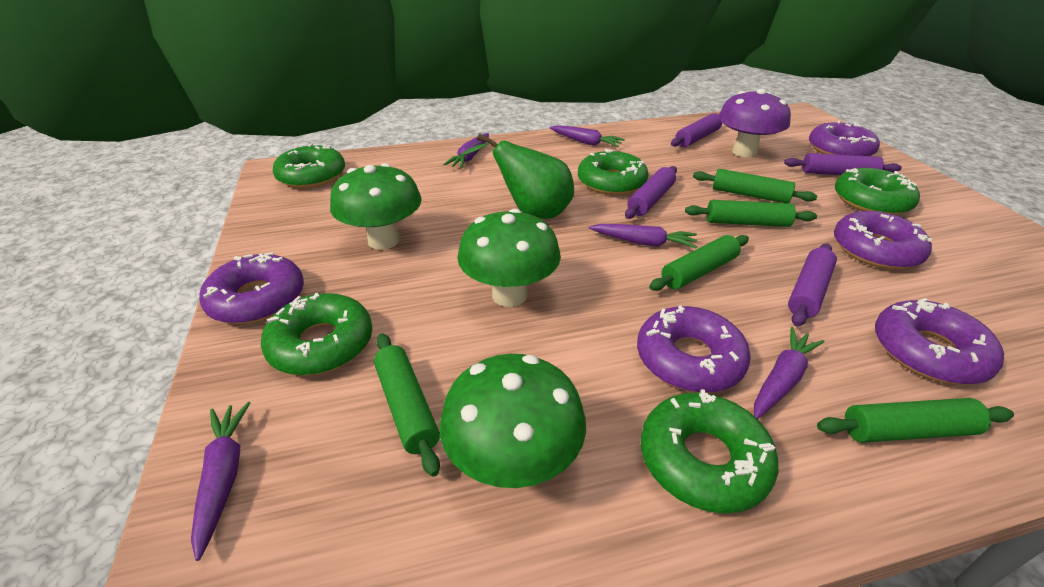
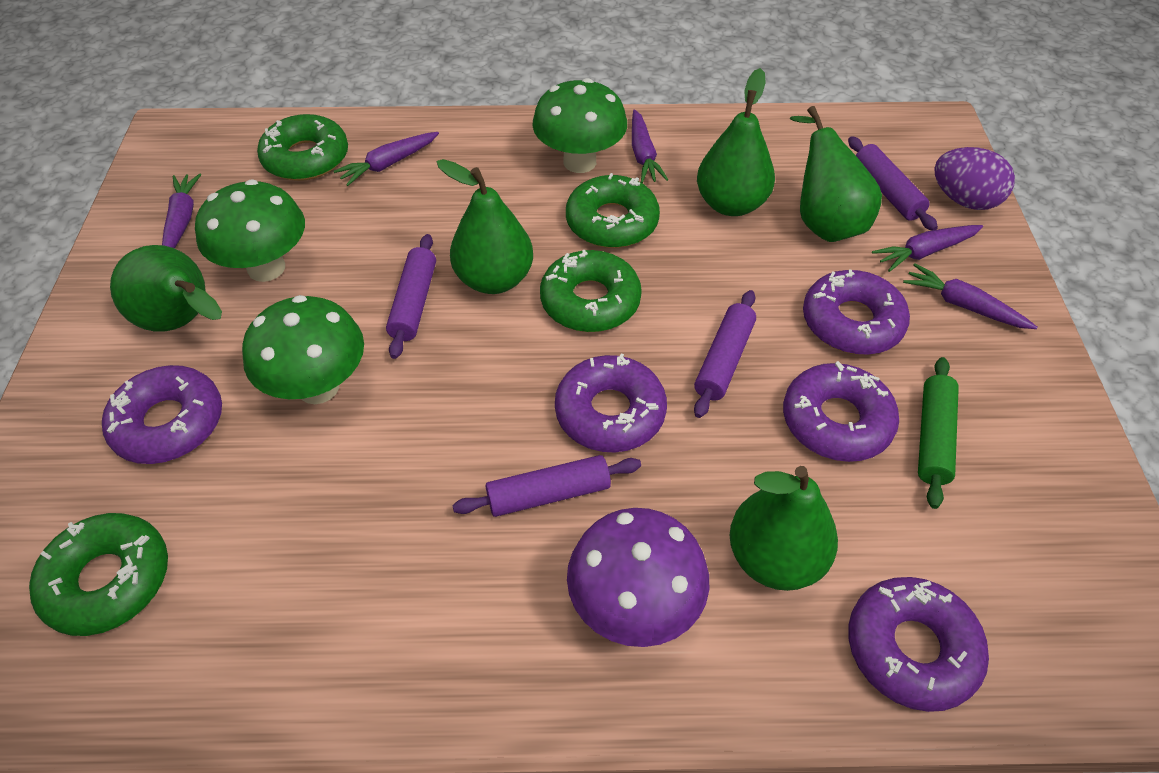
green donut: 5 -> 4
green pear: 1 -> 5
green rolling pin: 5 -> 1
purple egg: 0 -> 1

